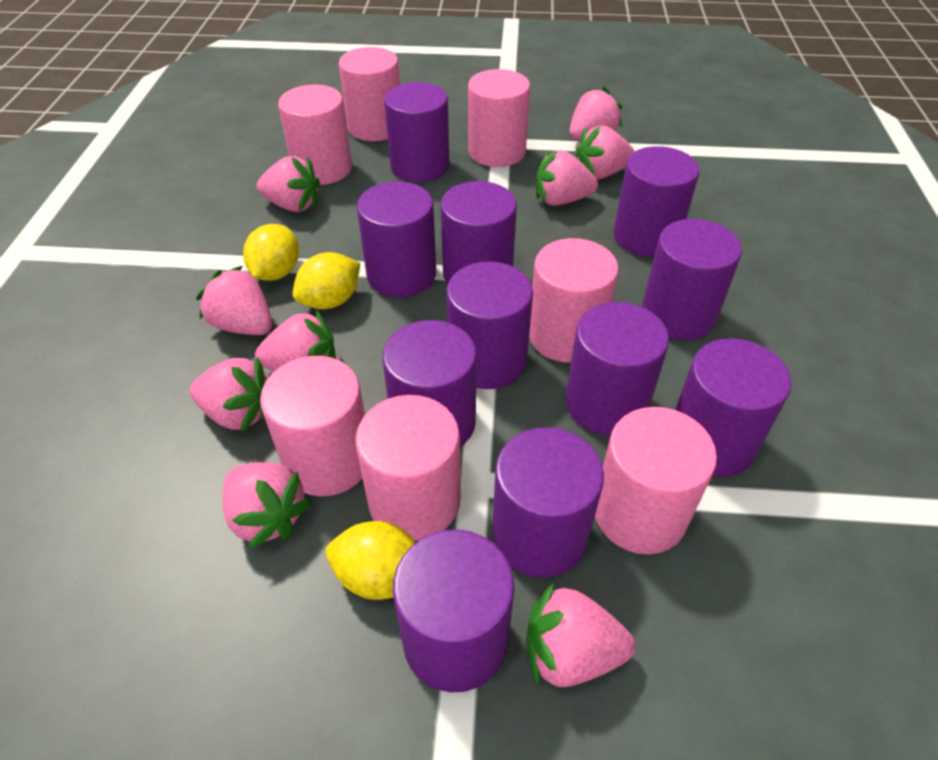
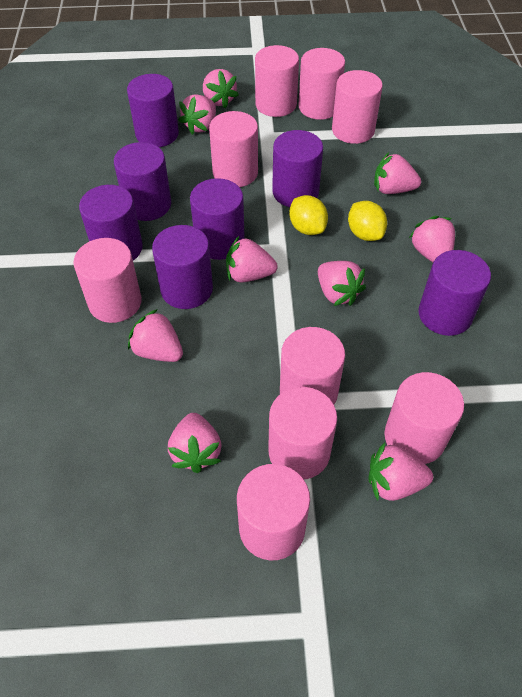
pink cylinder: 7 -> 9
purple cylinder: 11 -> 7
yellow lemon: 3 -> 2

